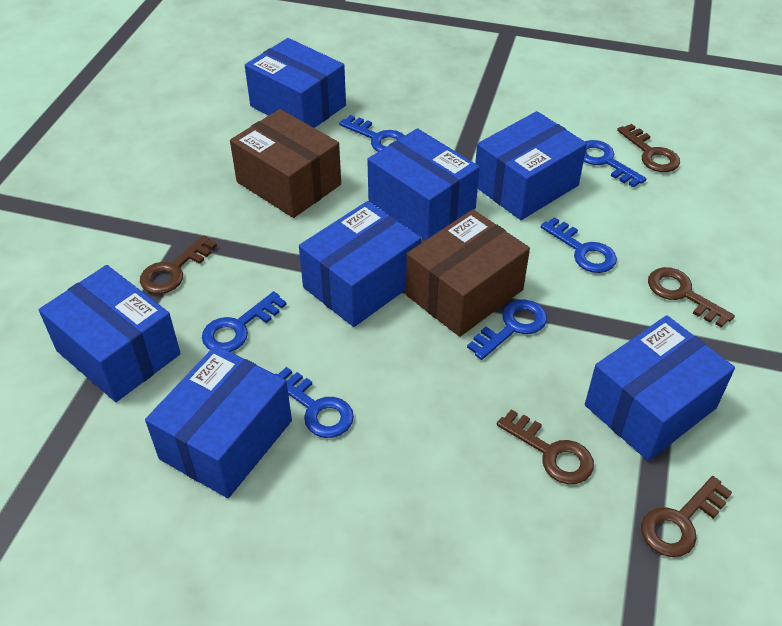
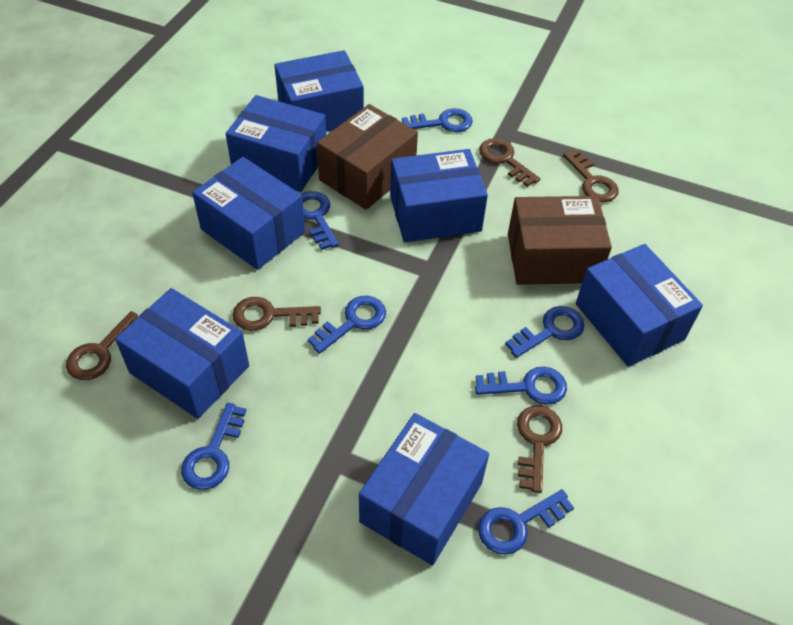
blue key: 6 -> 7

